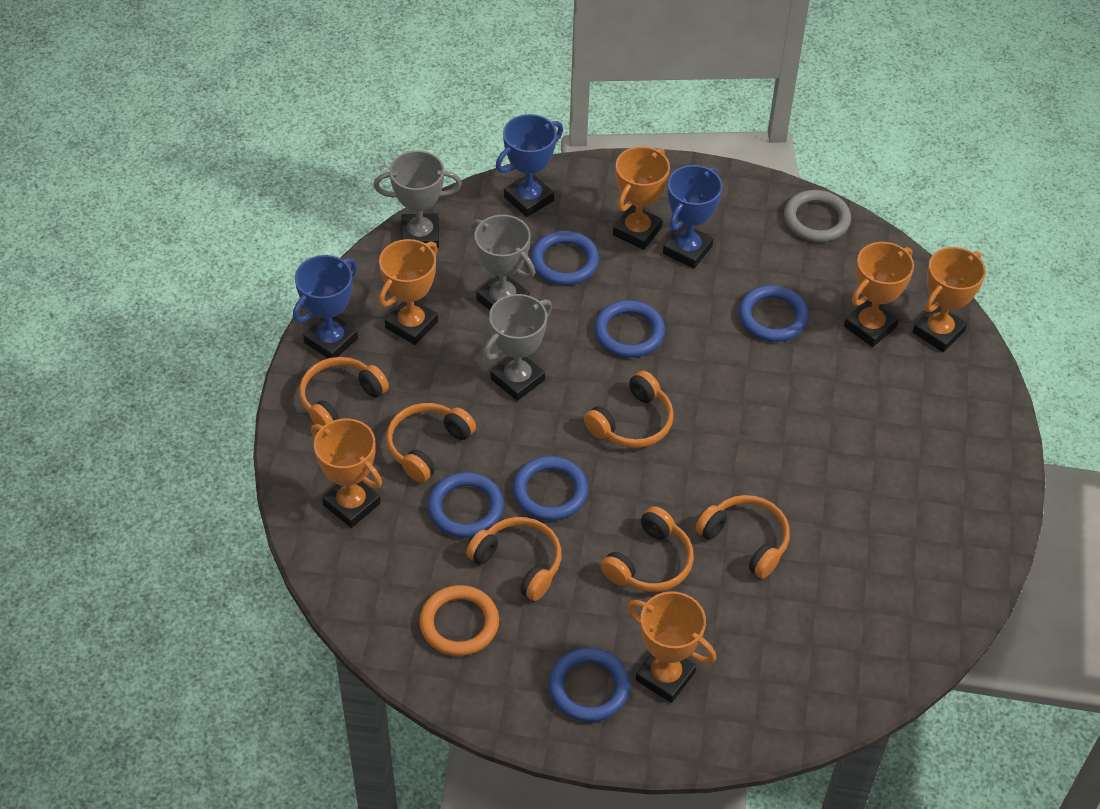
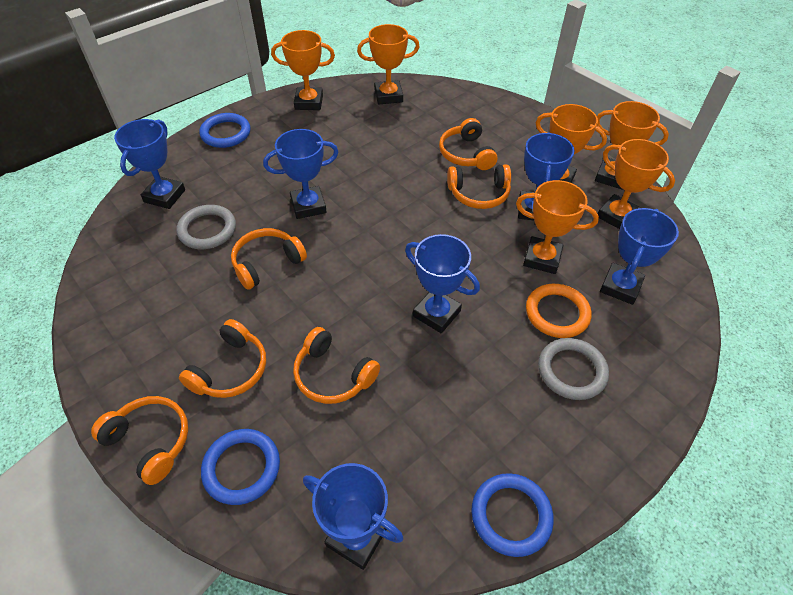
blue ring: 6 -> 3
blue trophy: 3 -> 6
grey ring: 1 -> 2
grey trophy: 3 -> 0

